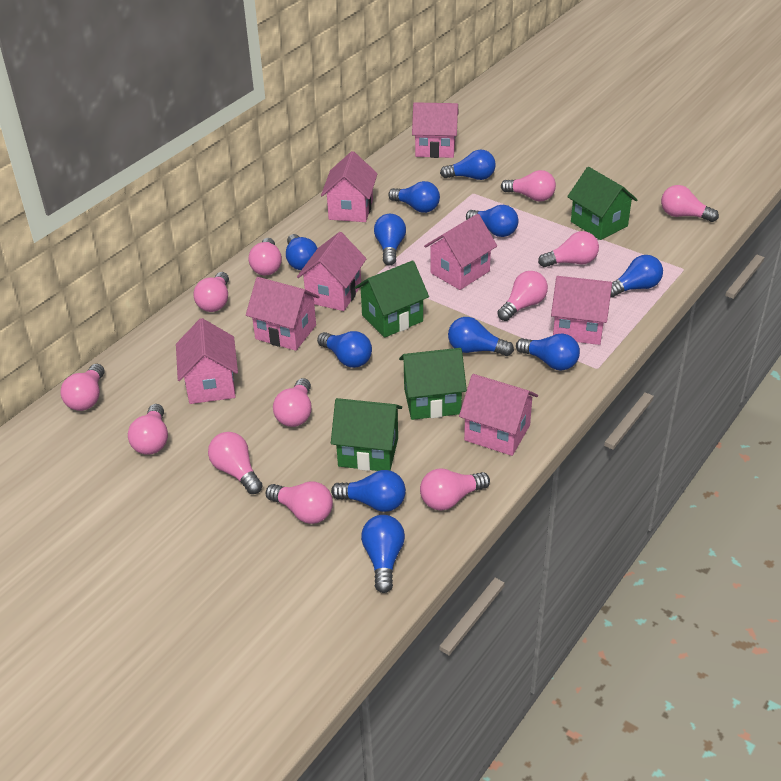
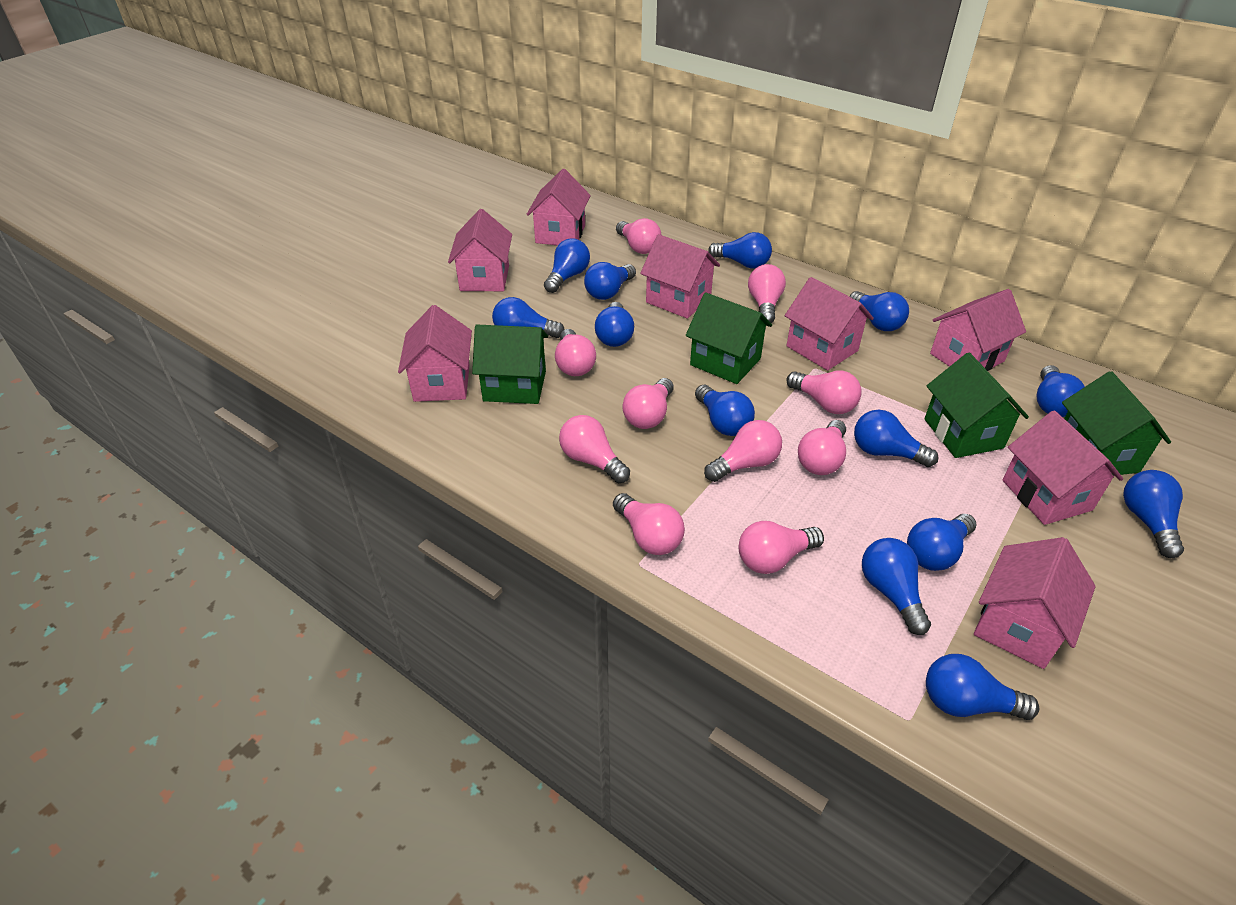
blue light bulb: 11 -> 13
pink light bulb: 12 -> 10

